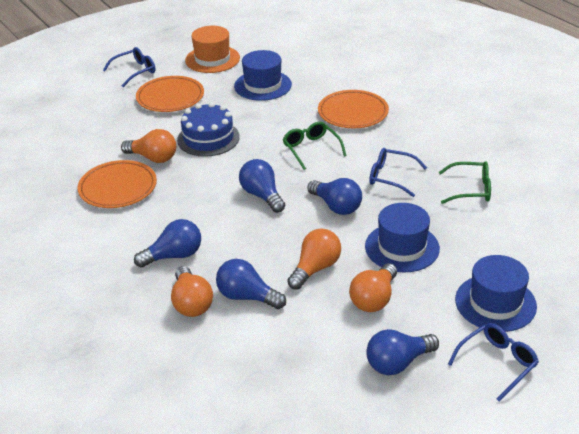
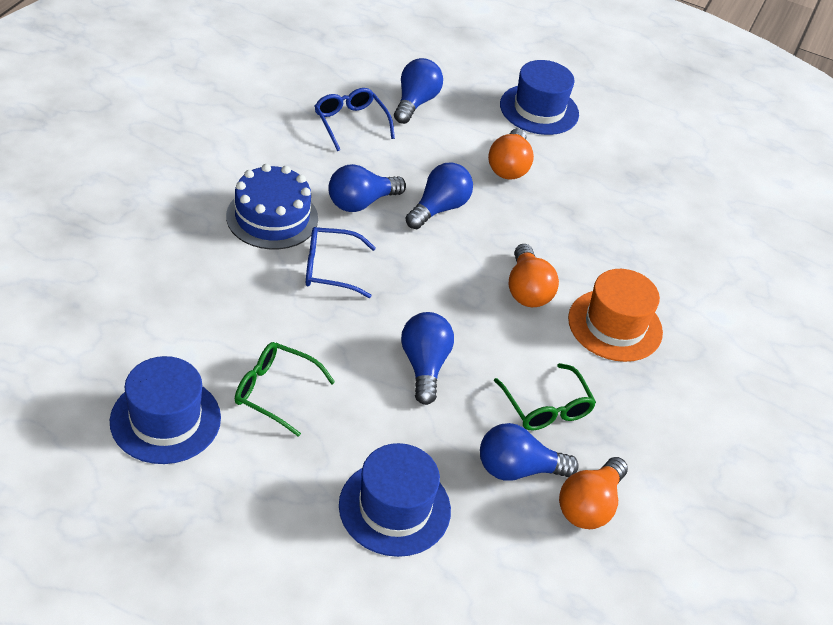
blue glasses: 3 -> 2
orange light bulb: 4 -> 3
orange plate: 3 -> 0

